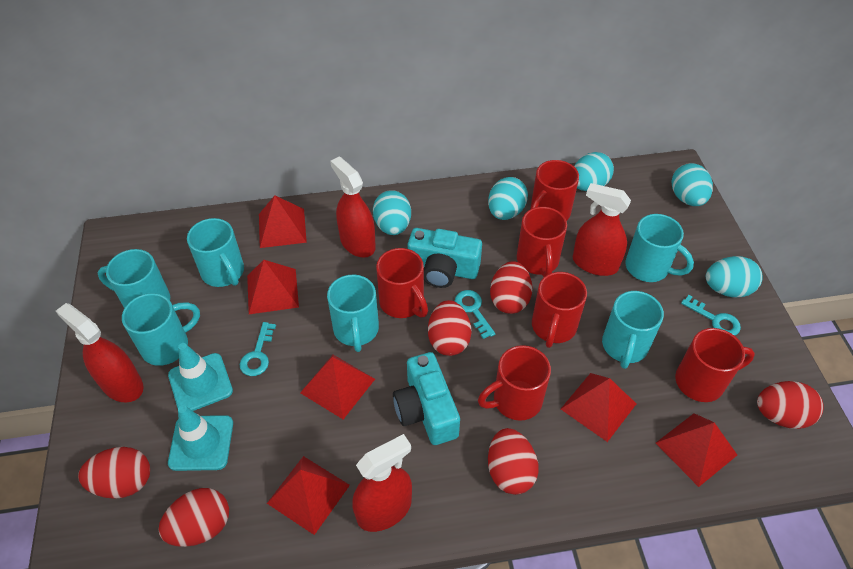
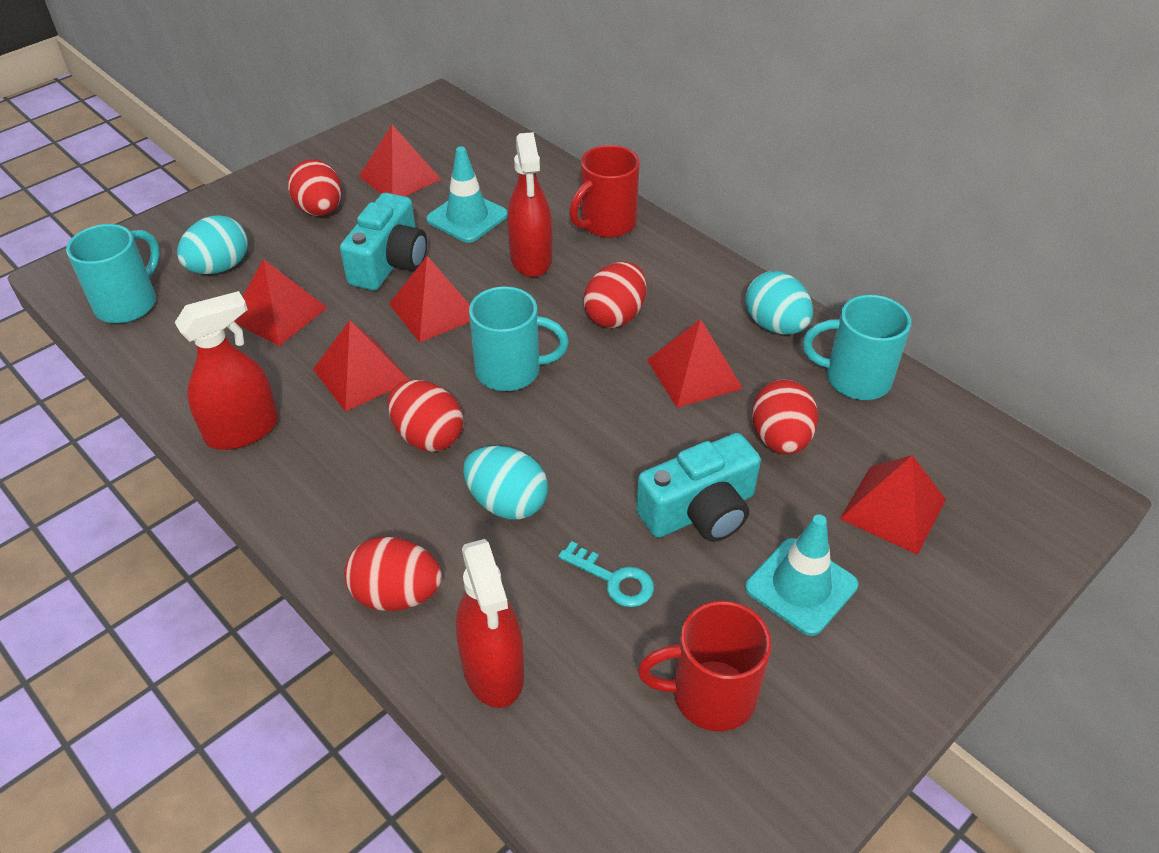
red egg: 6 -> 5
red mug: 6 -> 2
red spray bottle: 4 -> 3
turquoise egg: 5 -> 3
turquoise key: 3 -> 1
turquoise mug: 6 -> 3

